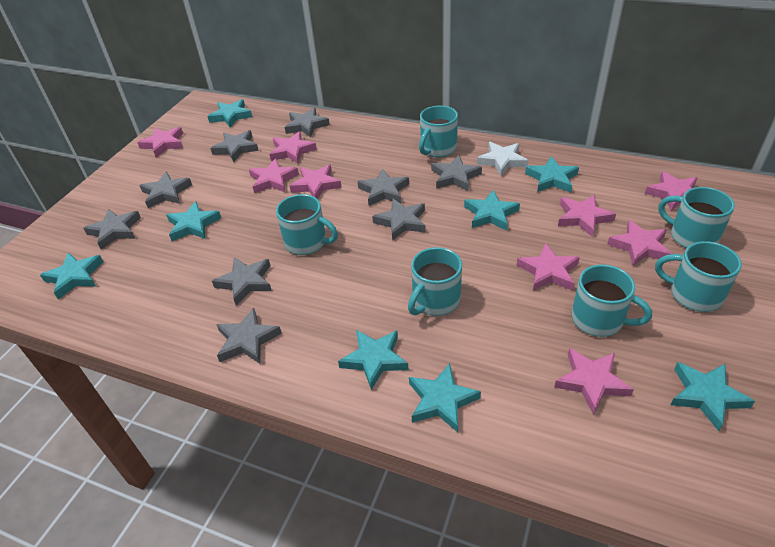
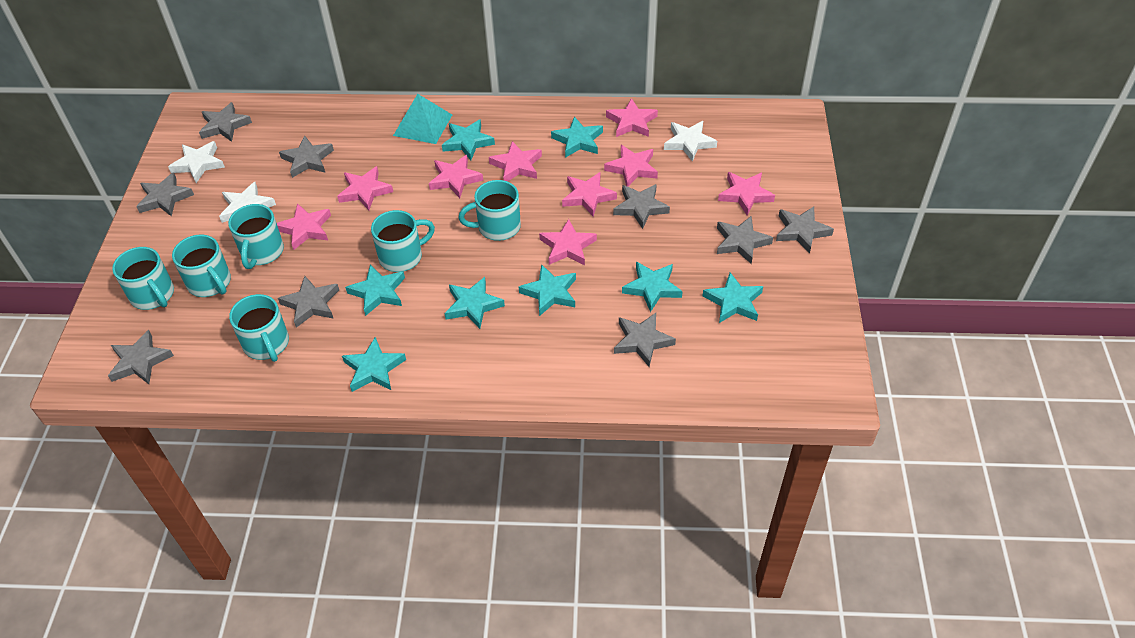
turquoise pyramid: 0 -> 1
white star: 1 -> 3

